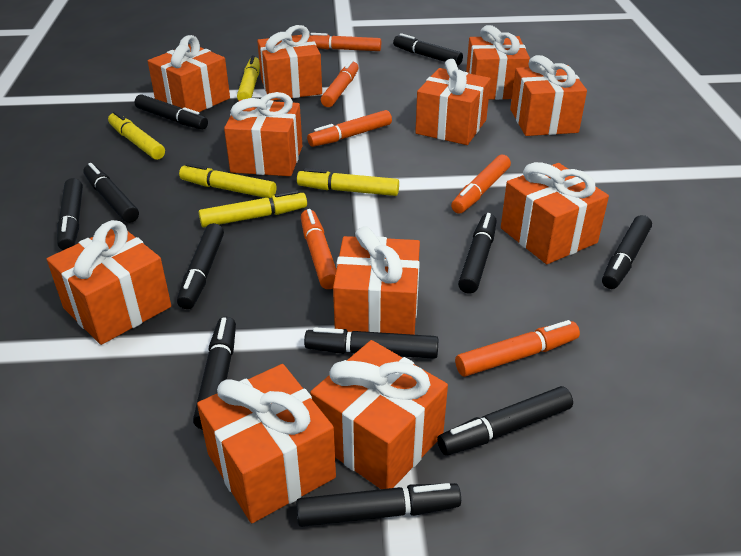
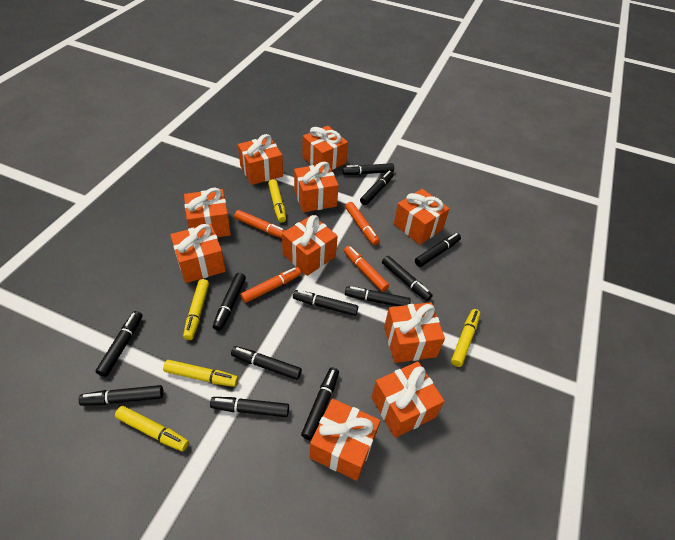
black marker: 11 -> 12
orange gift: 11 -> 10
orange marker: 6 -> 4

